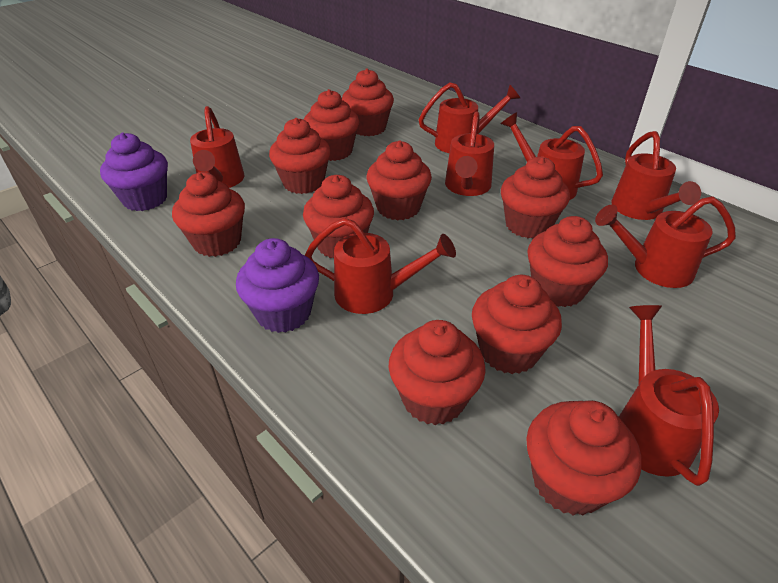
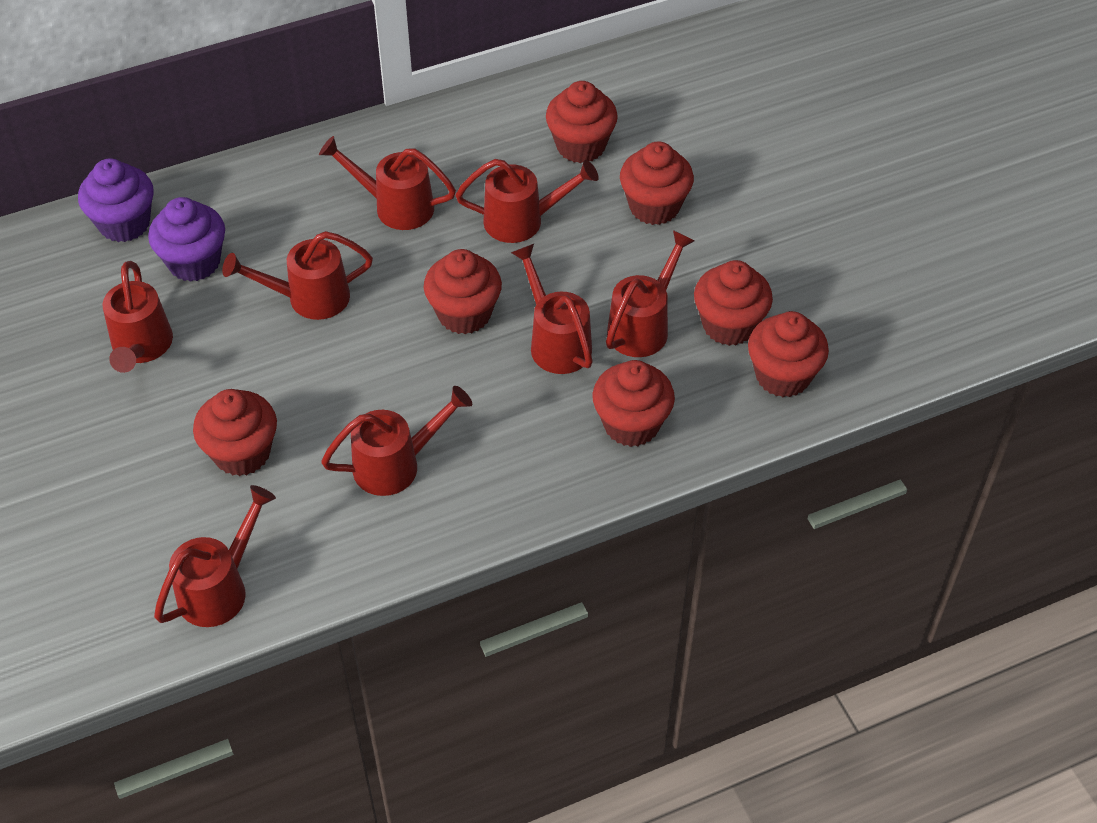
red cupcake: 11 -> 7

